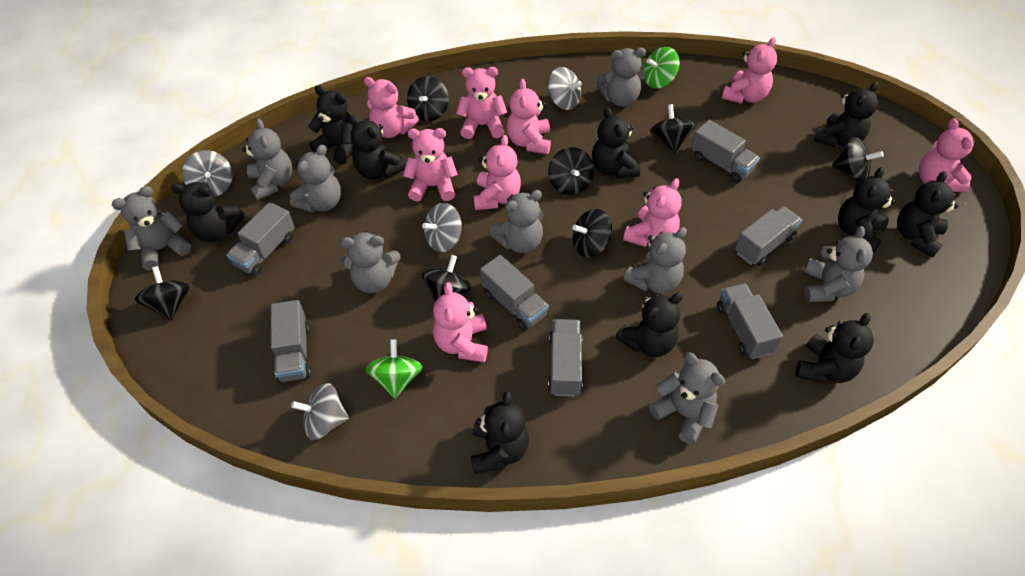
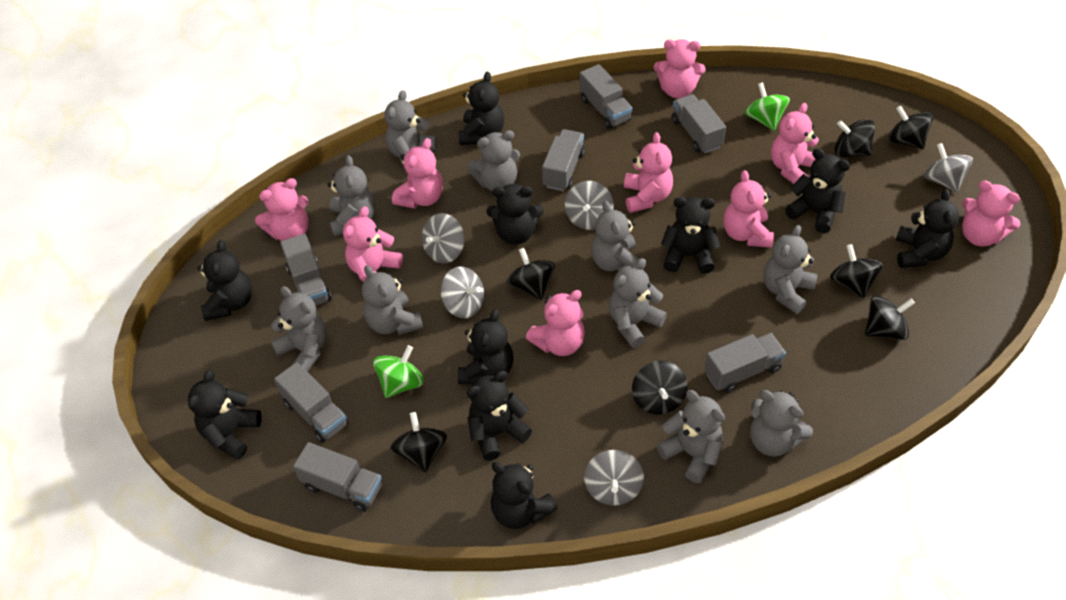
grey spinning top: 4 -> 5
grey teddy bear: 9 -> 10

